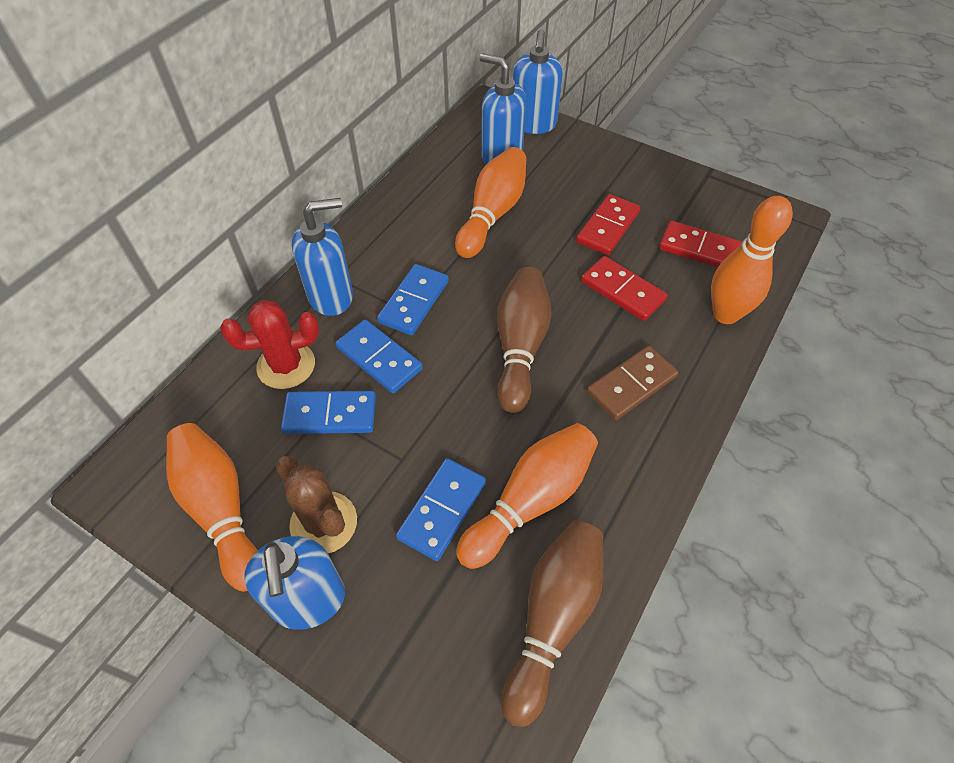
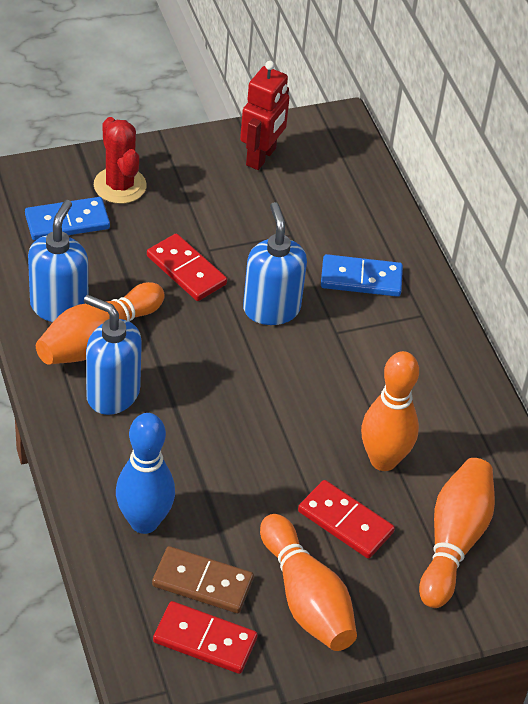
blue bowling pin: 0 -> 1
blue domino: 4 -> 2
blue soap dispenser: 4 -> 3
brown bowling pin: 2 -> 0
brown cactus: 1 -> 0
red robot: 0 -> 1

